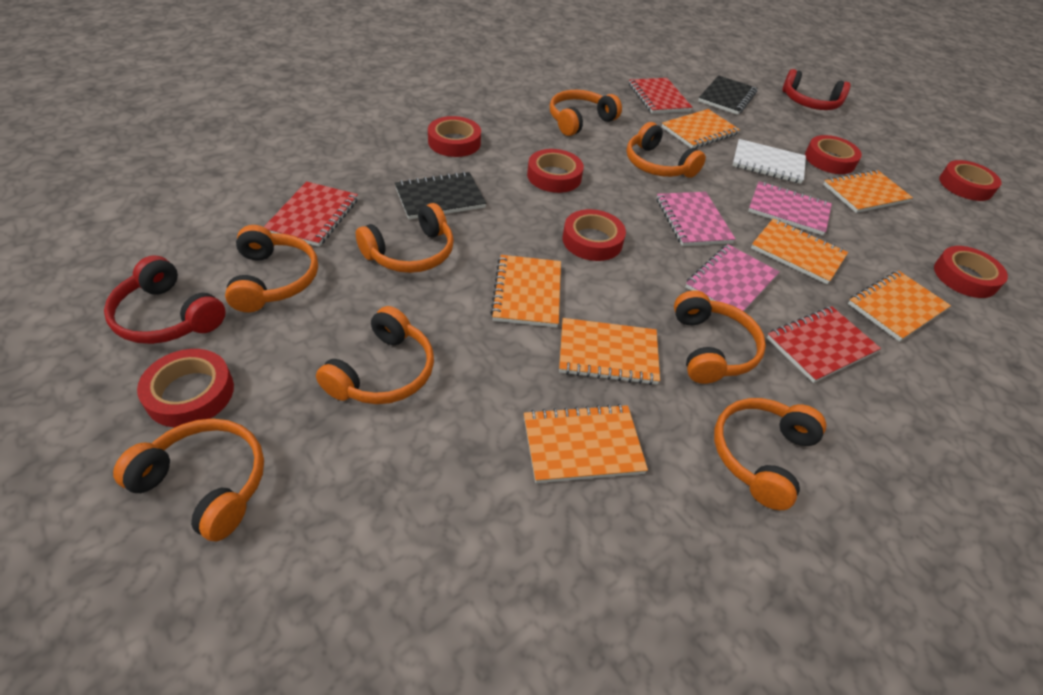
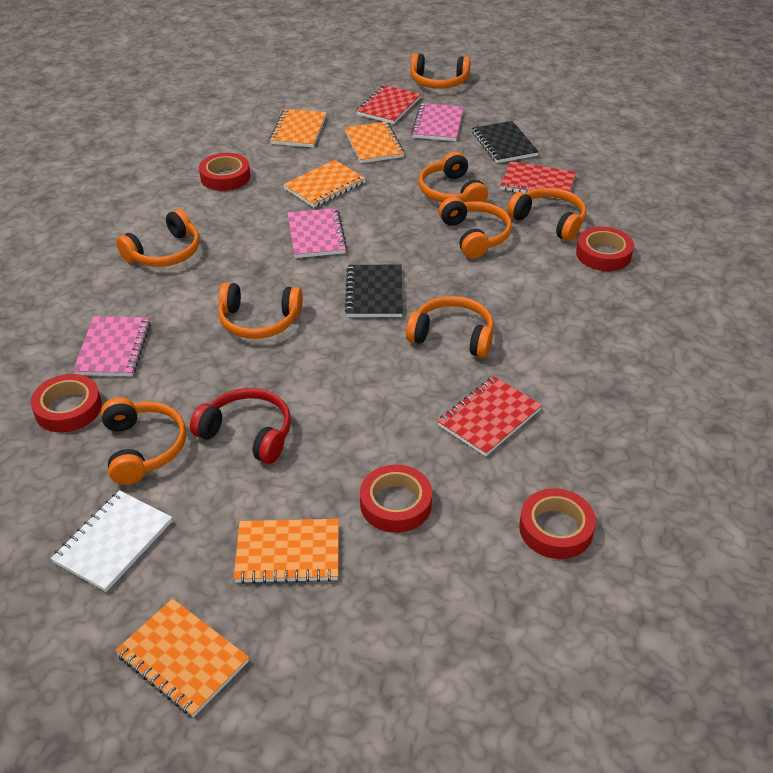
orange notebook: 7 -> 5
red headphones: 2 -> 1
red tape: 7 -> 5

